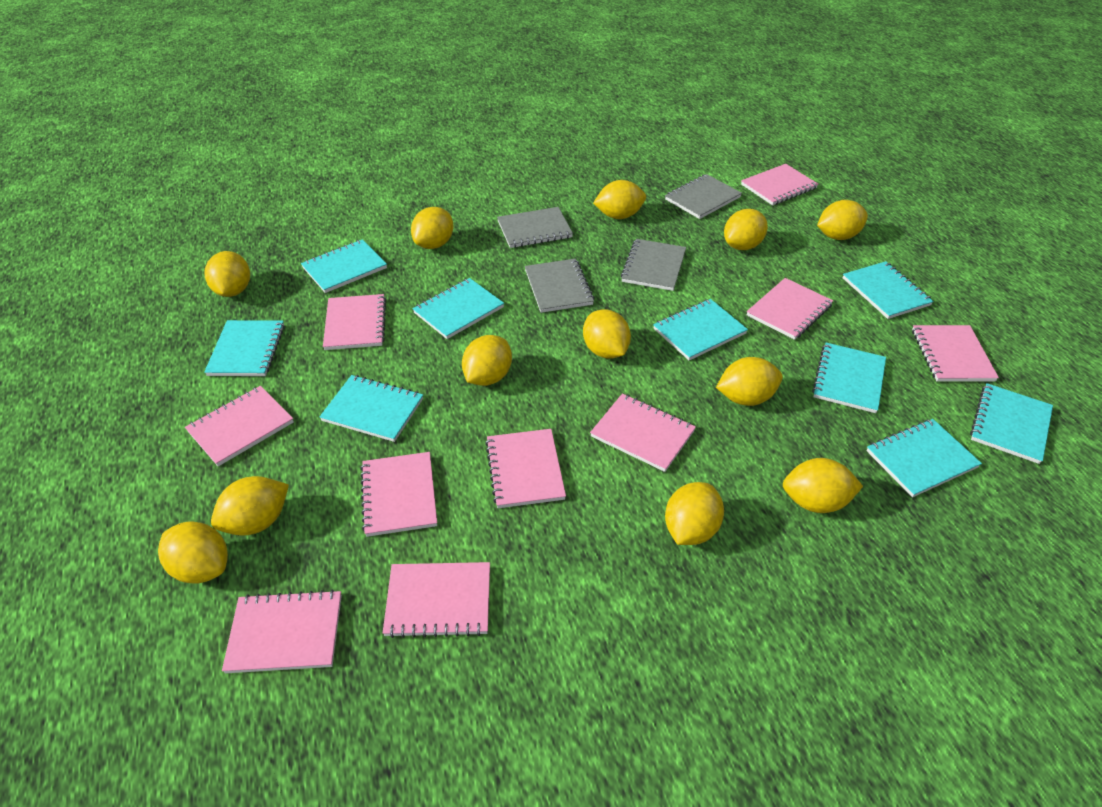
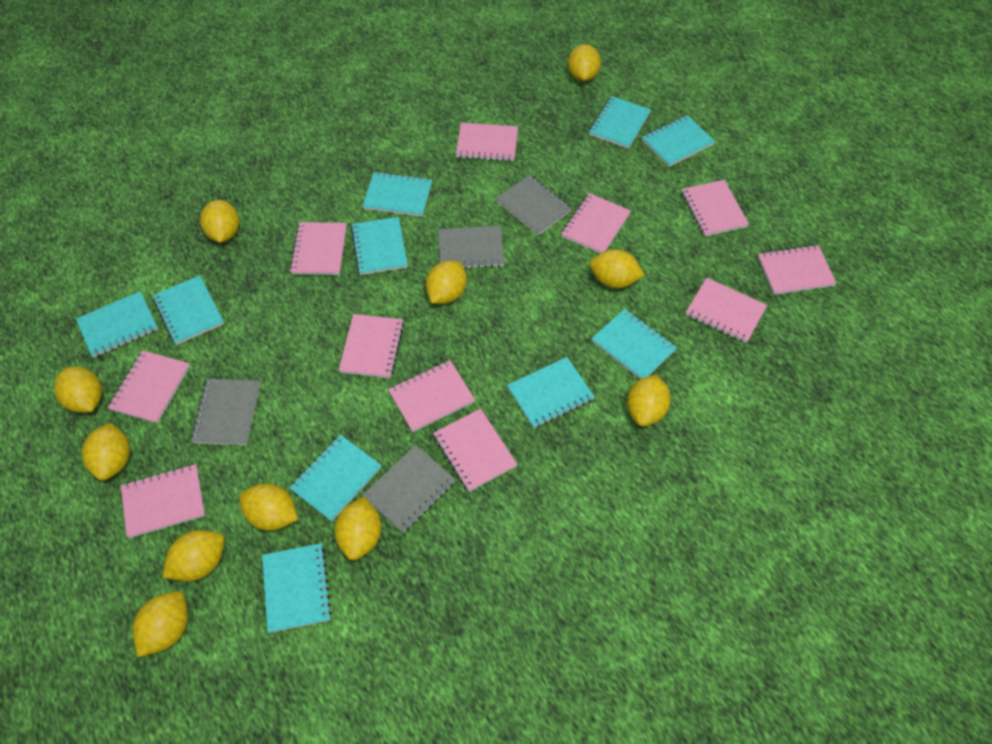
pink notebook: 10 -> 11
turquoise notebook: 9 -> 10
yellow lemon: 12 -> 11

